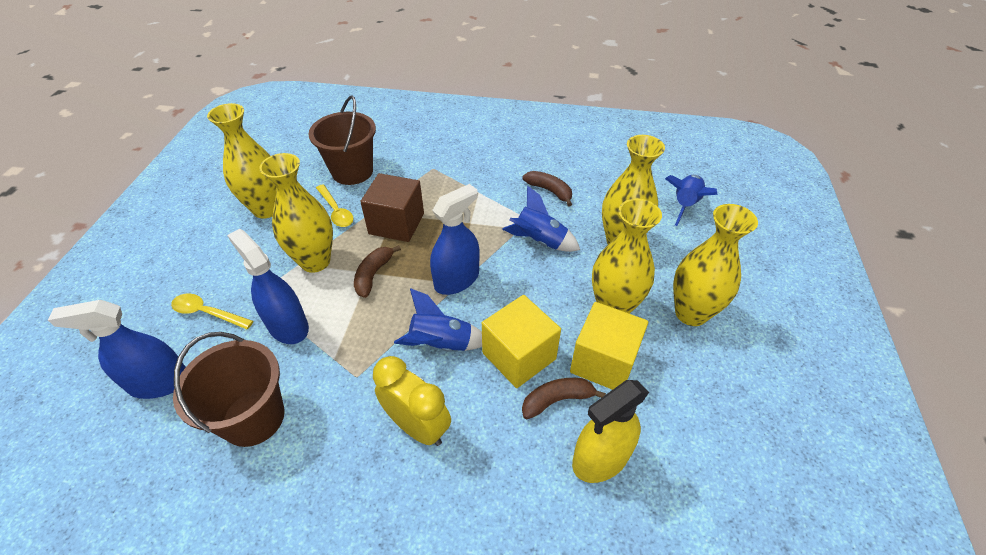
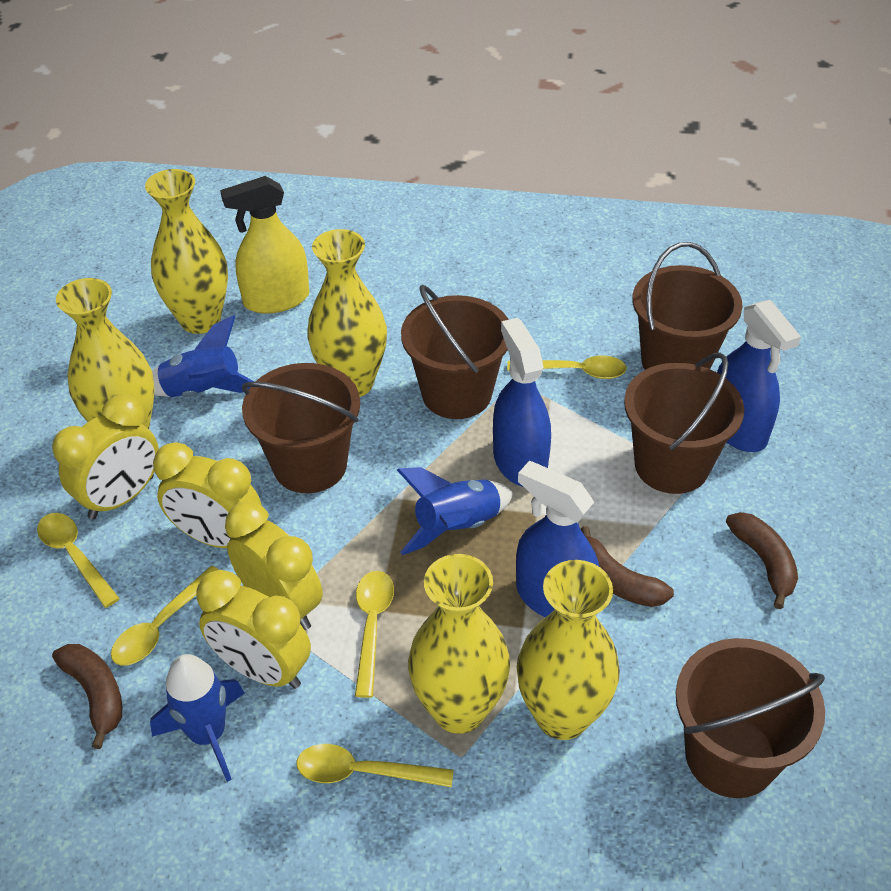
brown bucket: 2 -> 5
brown cube: 1 -> 0
yellow clock: 1 -> 4
yellow cube: 2 -> 0
yellow spoon: 2 -> 5

